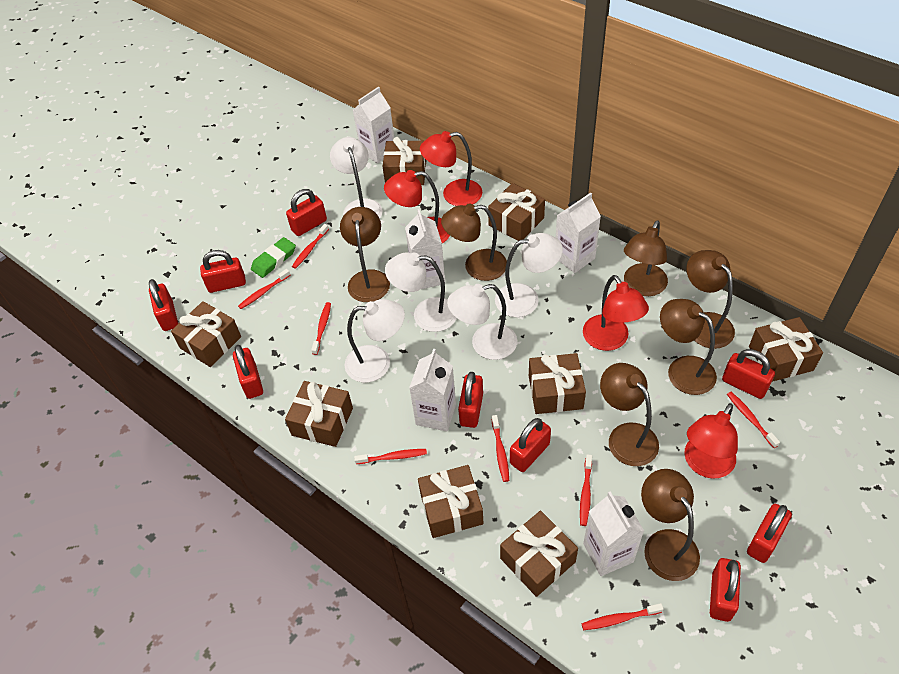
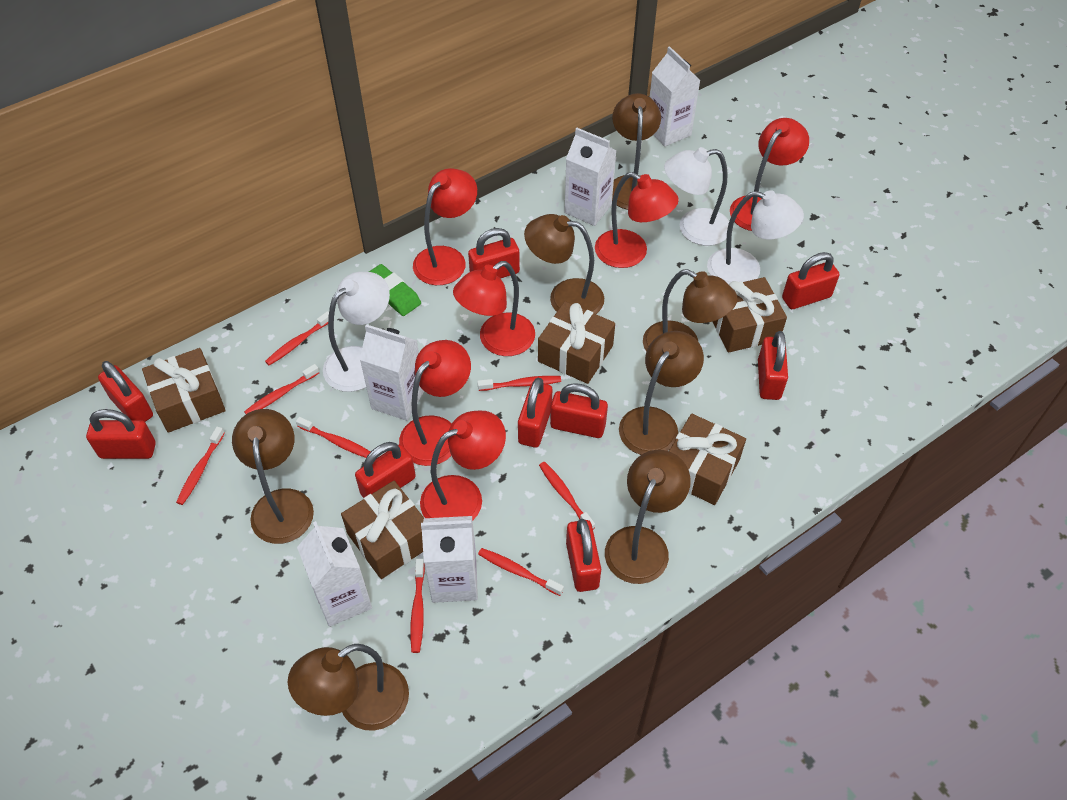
brown gift: 8 -> 5
red lamp: 4 -> 6
white lamp: 5 -> 3

